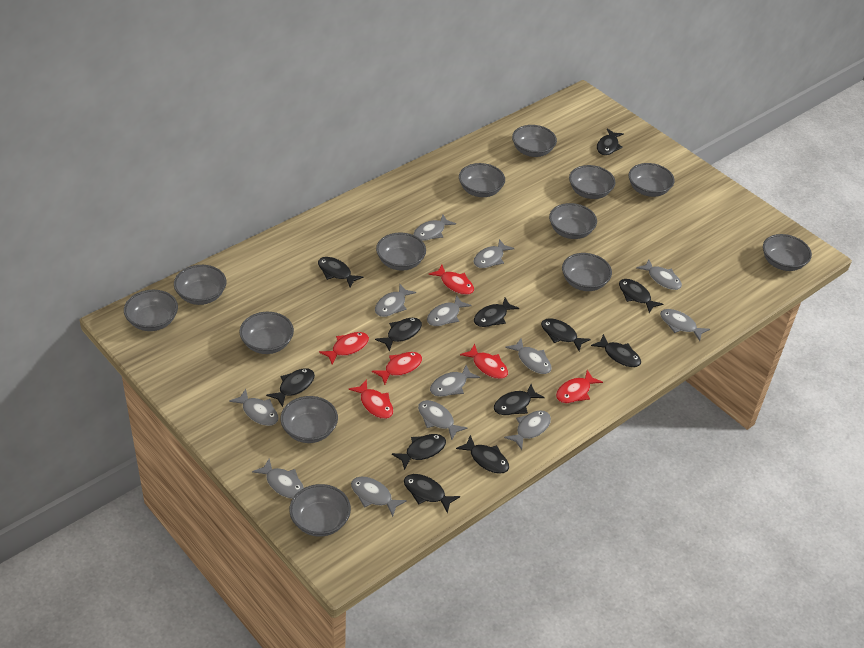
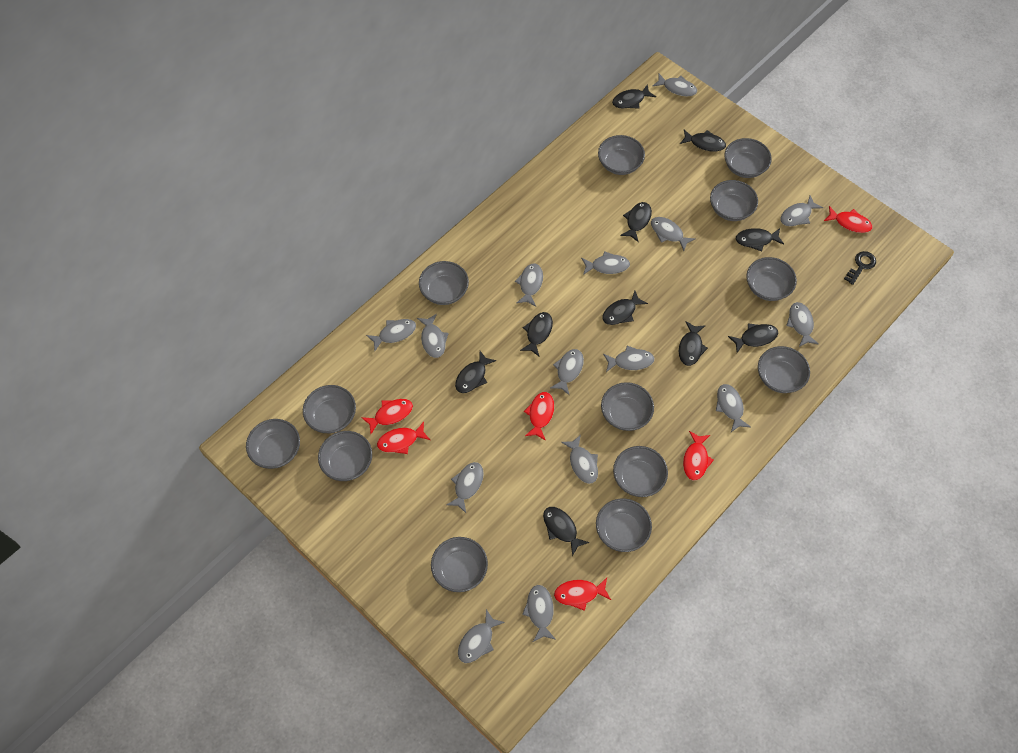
black fish: 12 -> 10
black key: 0 -> 1
grey fish: 13 -> 15

